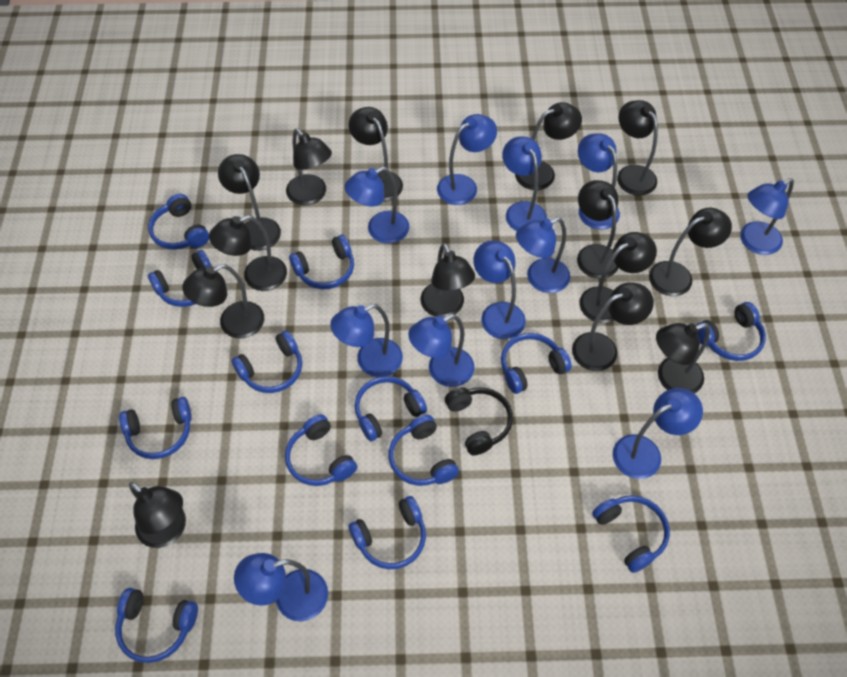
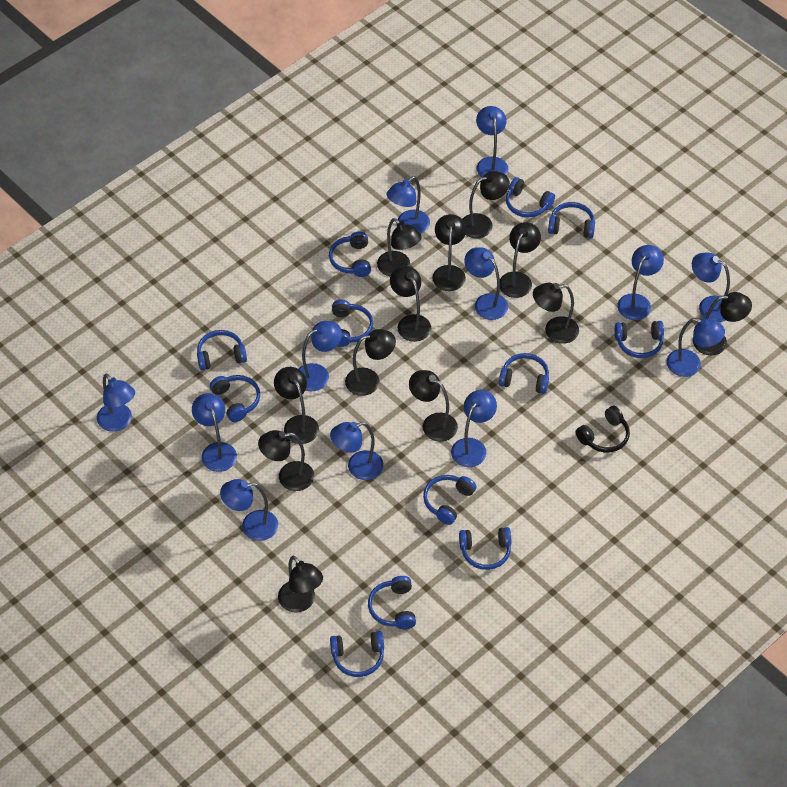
black lamp: 14 -> 12
blue headphones: 13 -> 12
blue lamp: 11 -> 12

